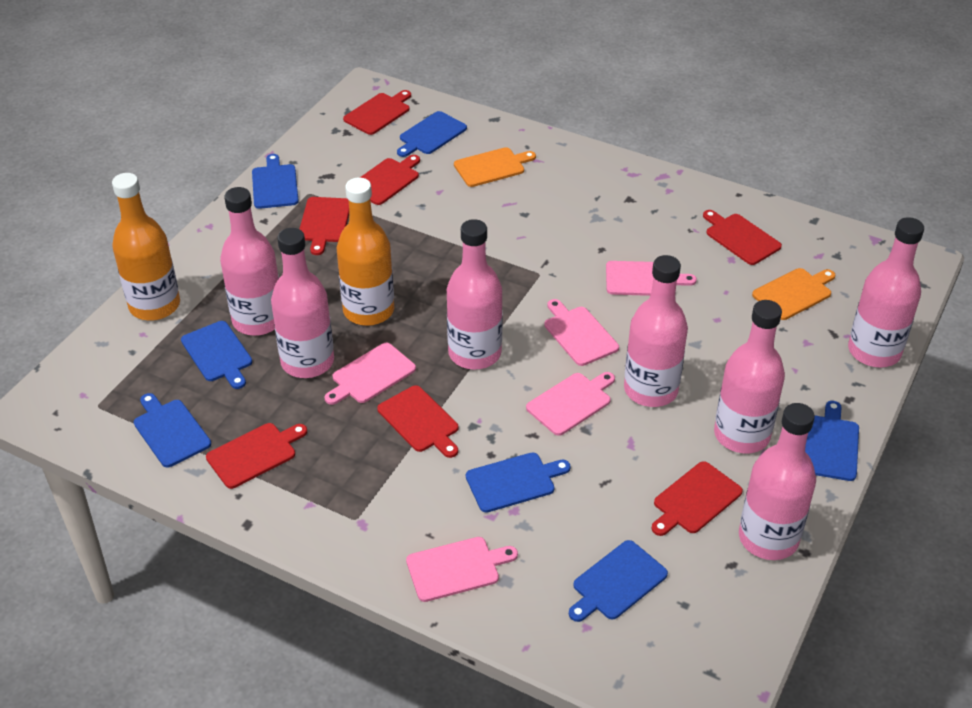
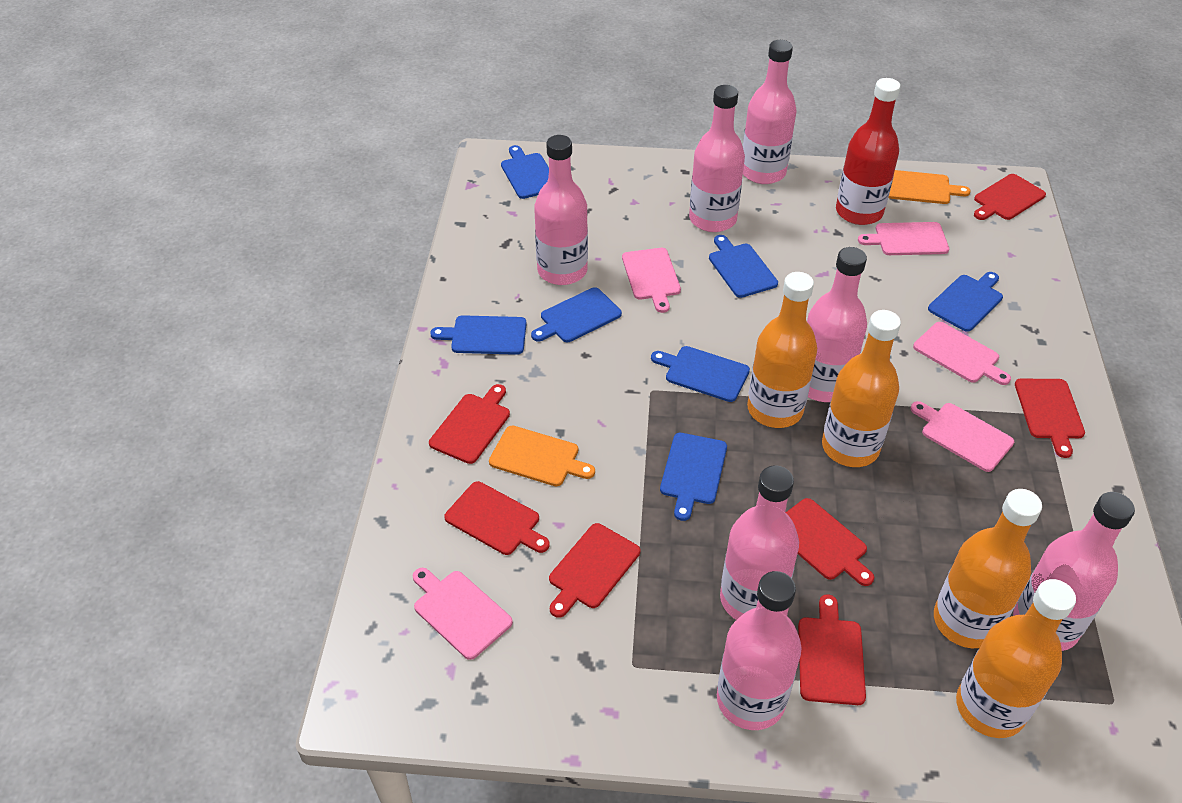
orange bottle: 2 -> 4
red bottle: 0 -> 1

